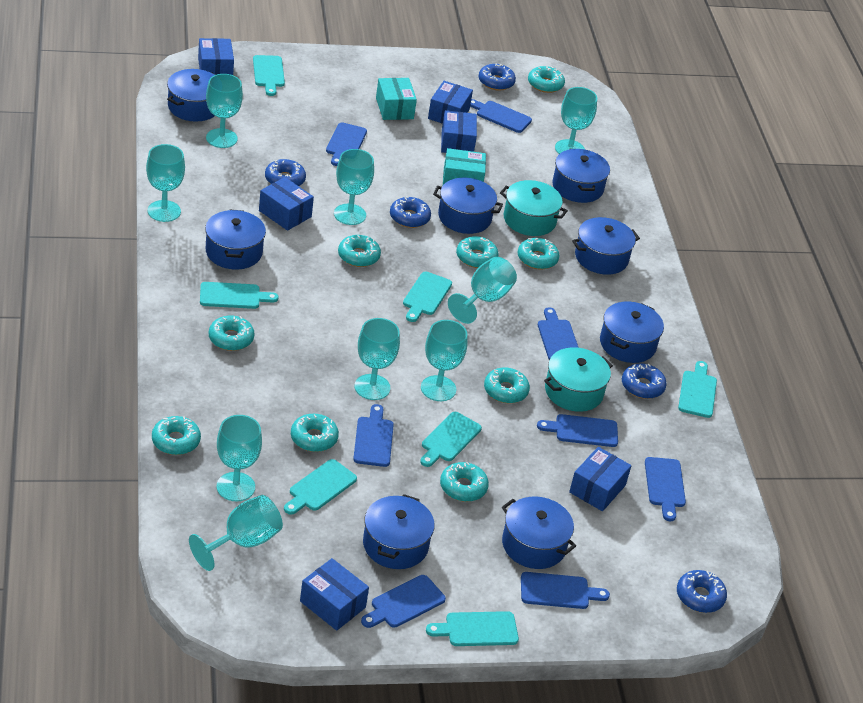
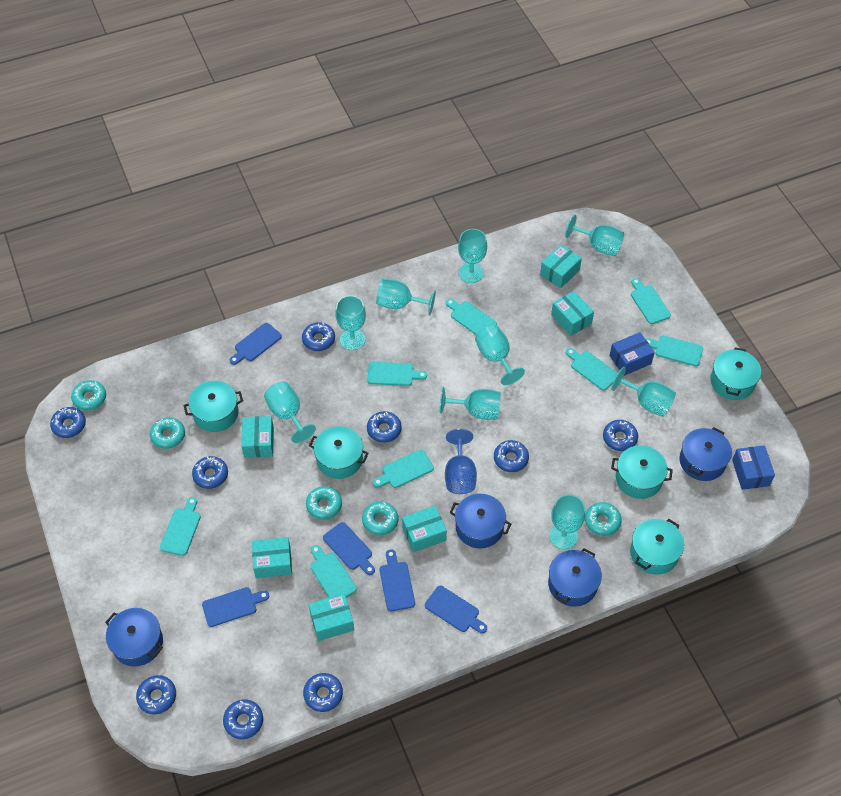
blue box: 6 -> 2
blue cutting board: 8 -> 5
blue donut: 5 -> 9
blue goblet: 0 -> 1
blue pot: 8 -> 4
turquoise box: 2 -> 6
turquoise cutting board: 7 -> 8
turquoise donut: 9 -> 5
turquoise pot: 2 -> 5

